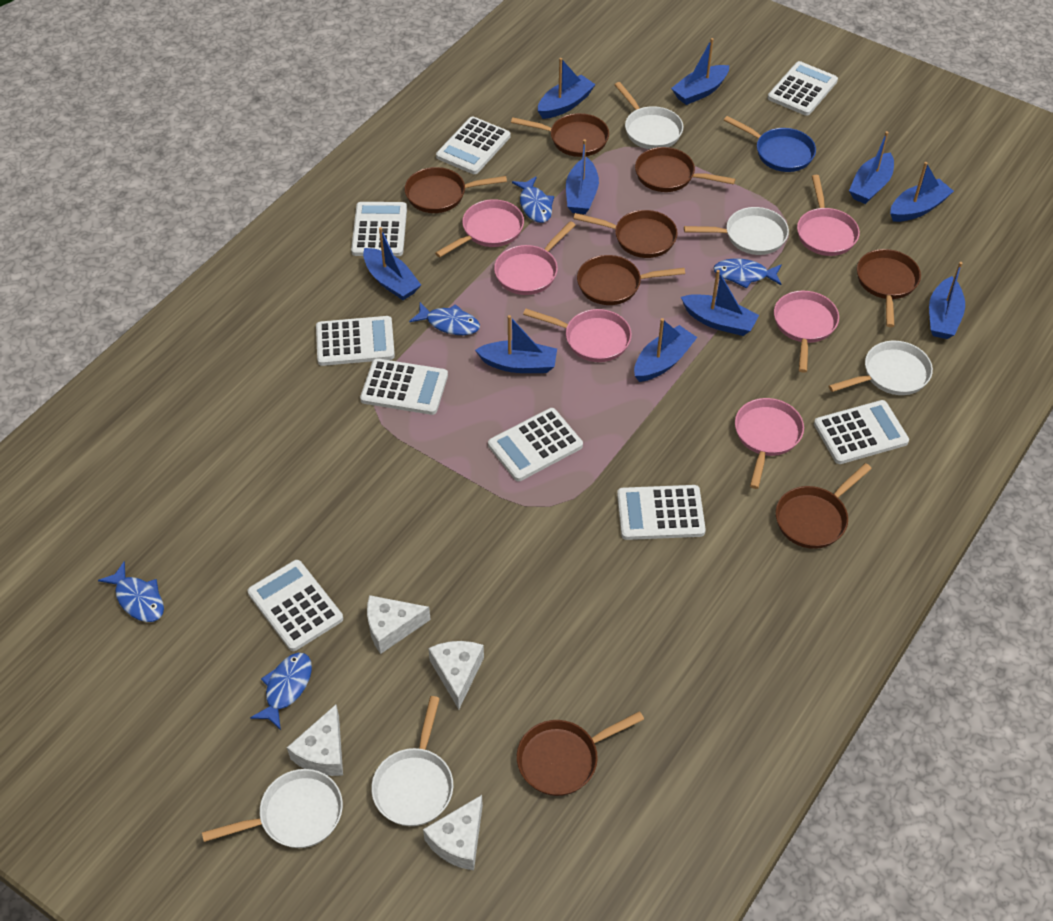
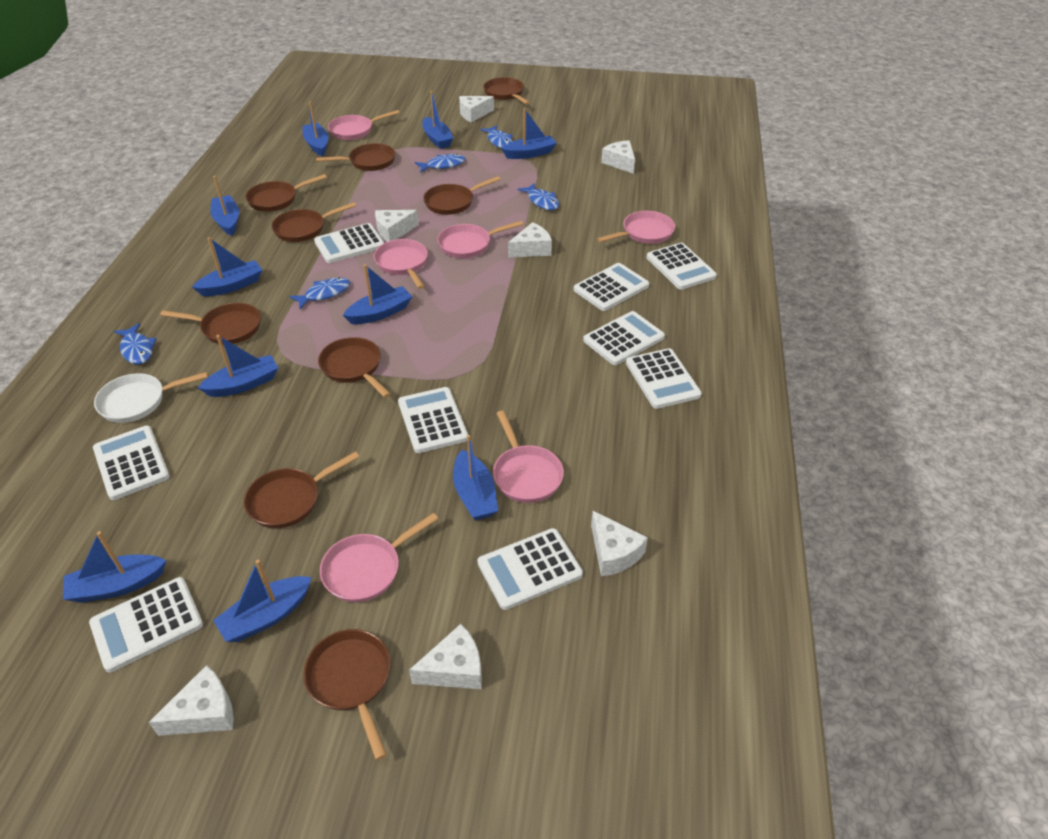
blue pan: 1 -> 0
brown pan: 8 -> 9
white cheese: 4 -> 7
white pan: 5 -> 1

